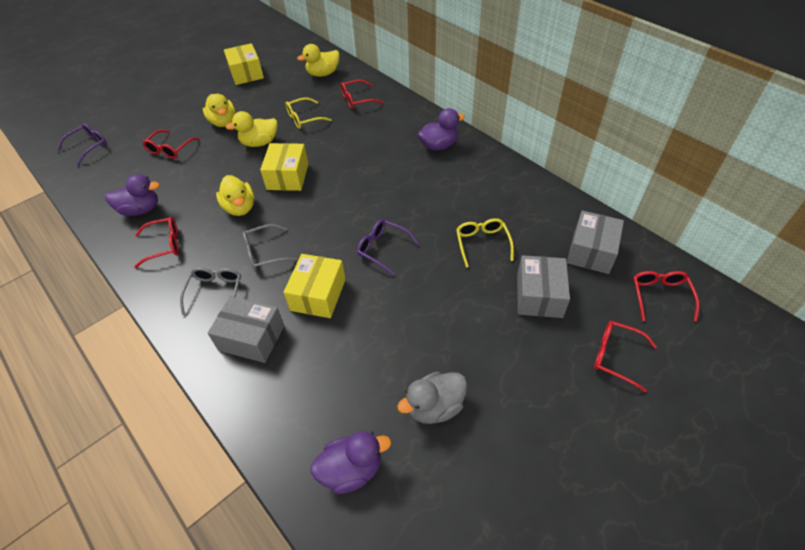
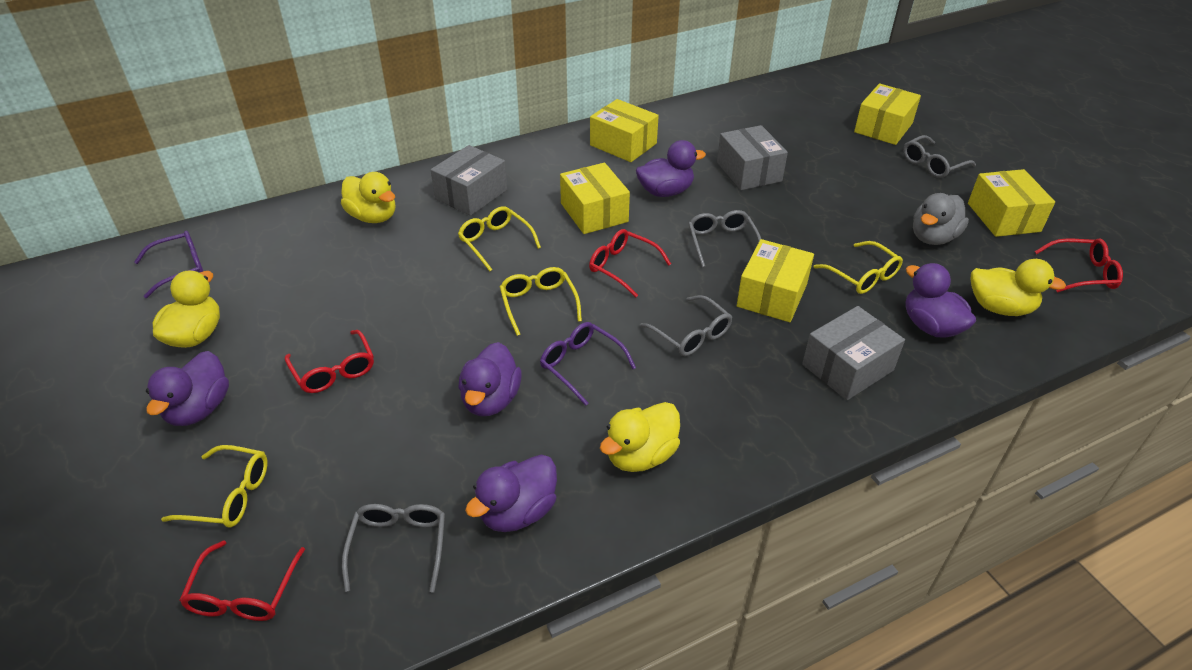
grey glasses: 2 -> 4
purple duck: 3 -> 5
red glasses: 5 -> 4
yellow box: 3 -> 5
yellow glasses: 2 -> 4

